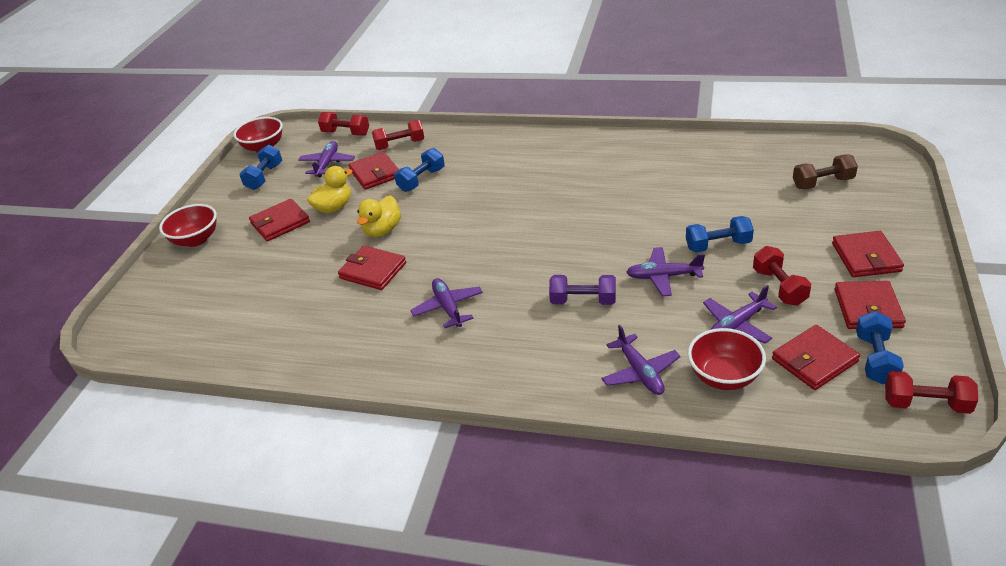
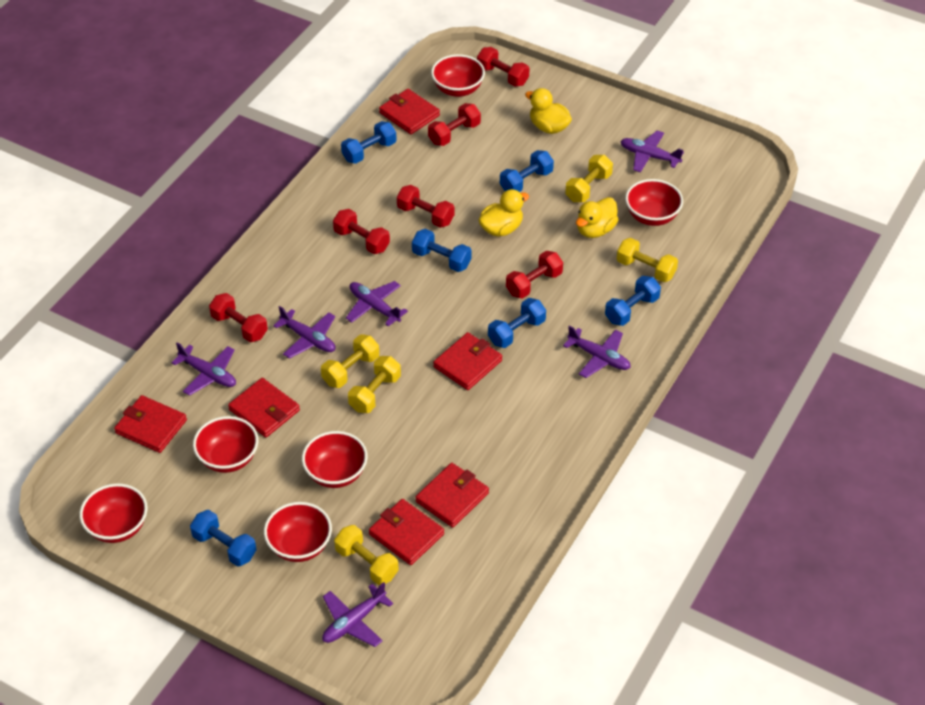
blue dumbbell: 4 -> 6
brown dumbbell: 1 -> 0
purple dumbbell: 1 -> 0
purple plane: 5 -> 6
red bowl: 3 -> 6
red dumbbell: 4 -> 6
yellow duck: 2 -> 3
yellow dumbbell: 0 -> 5

